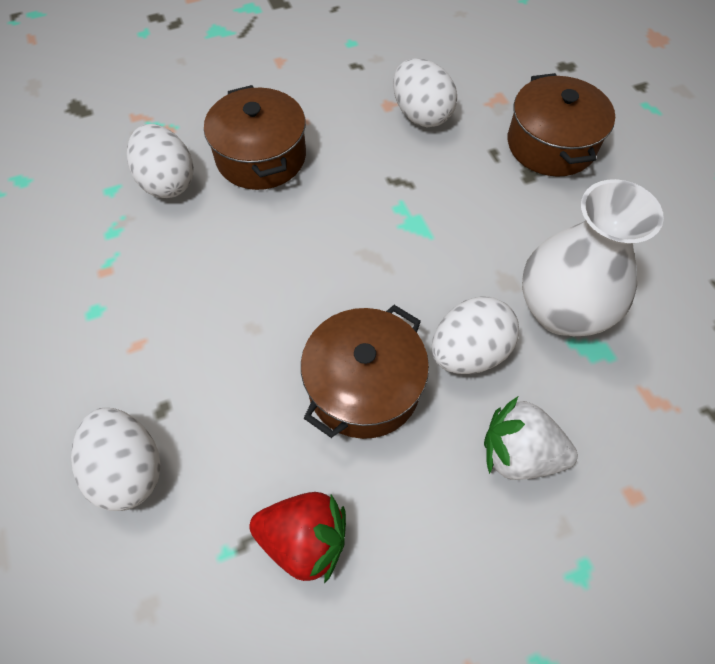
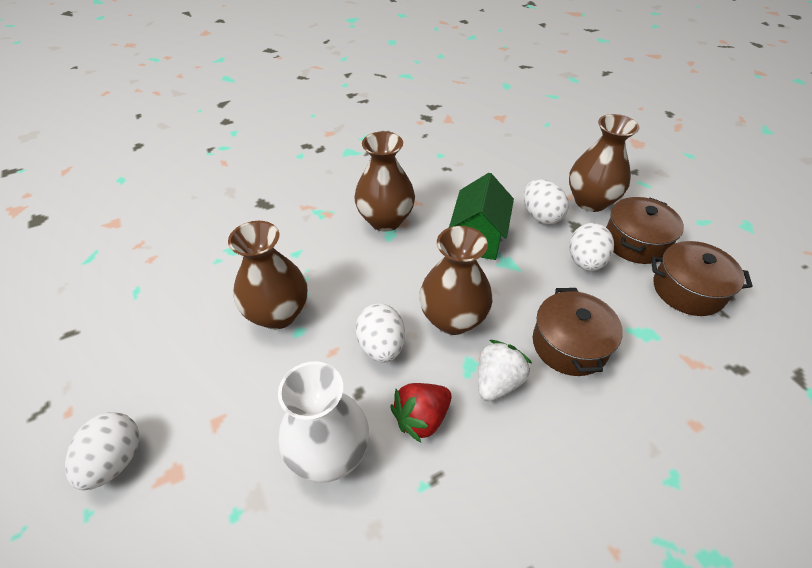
brown vase: 0 -> 4
green house: 0 -> 1

